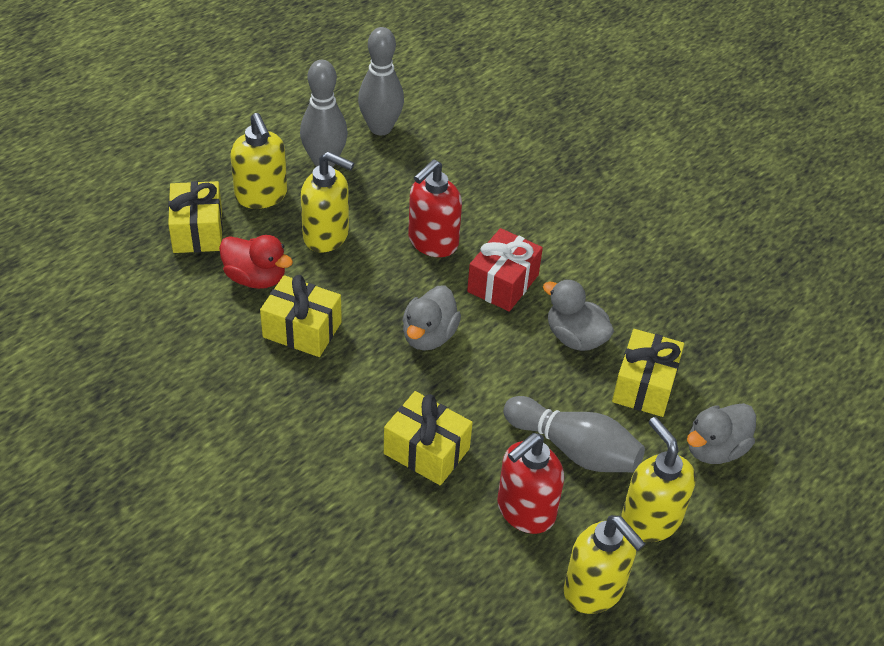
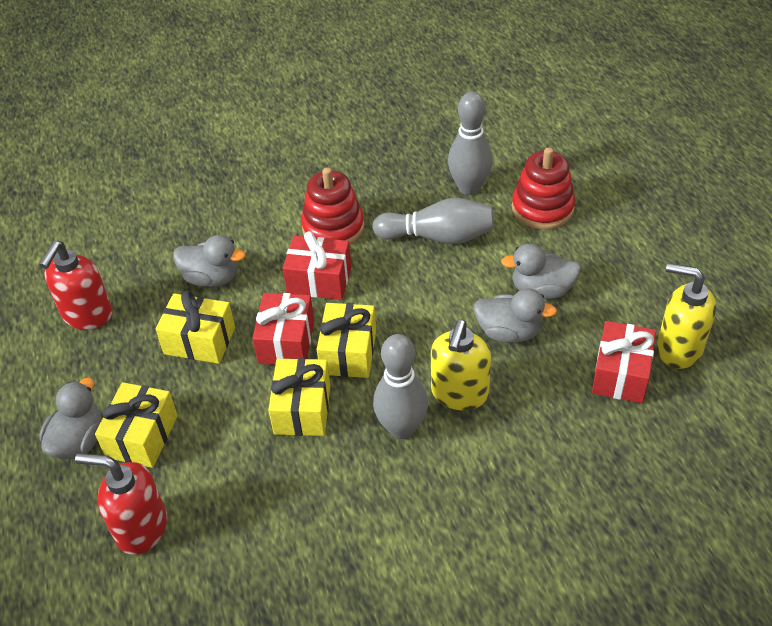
grey duck: 3 -> 4
red duck: 1 -> 0
red gift: 1 -> 3
red stacking toy: 0 -> 2
yellow soap dispenser: 4 -> 2

